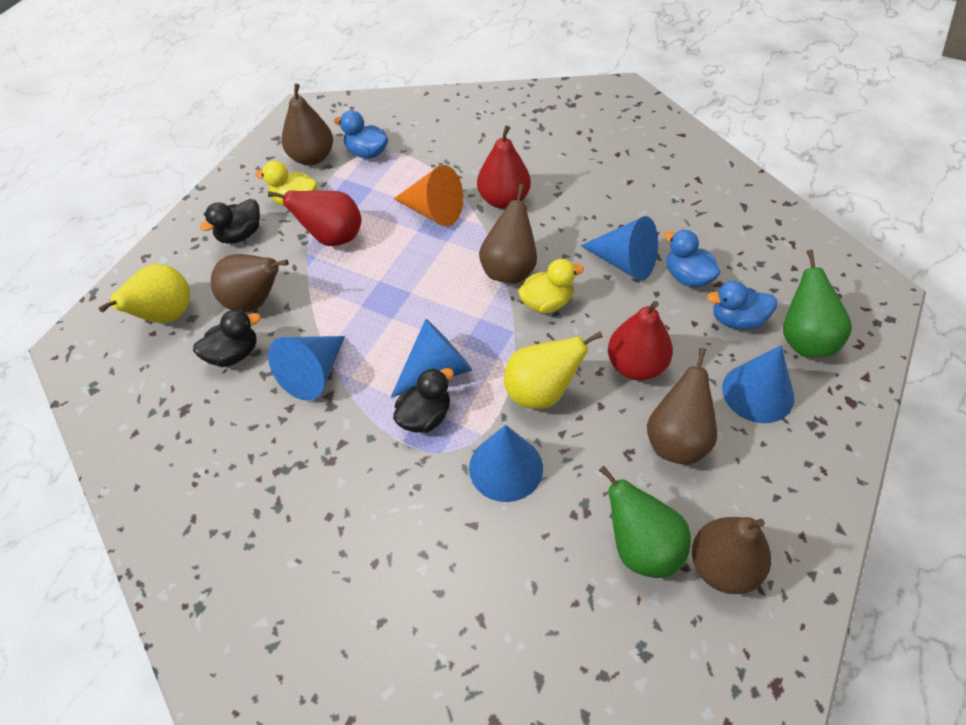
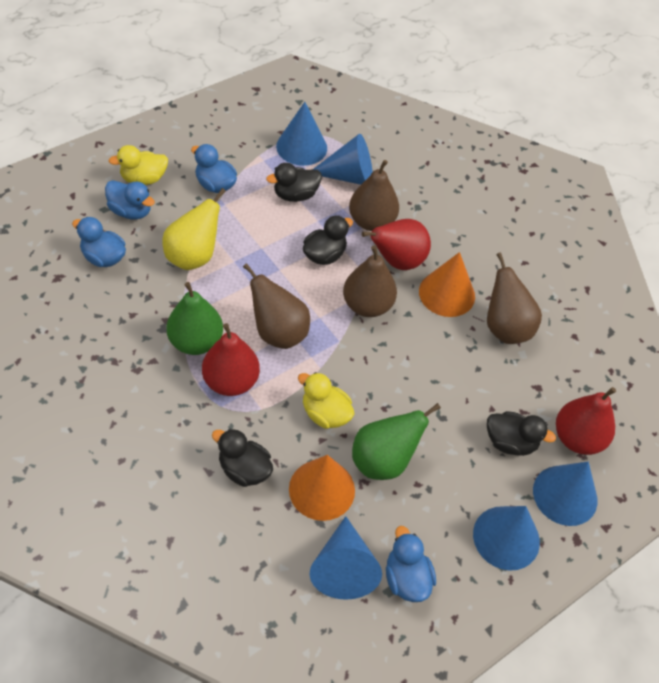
black duck: 3 -> 4
blue duck: 3 -> 4
brown pear: 5 -> 4
orange cone: 1 -> 2
yellow pear: 2 -> 1

